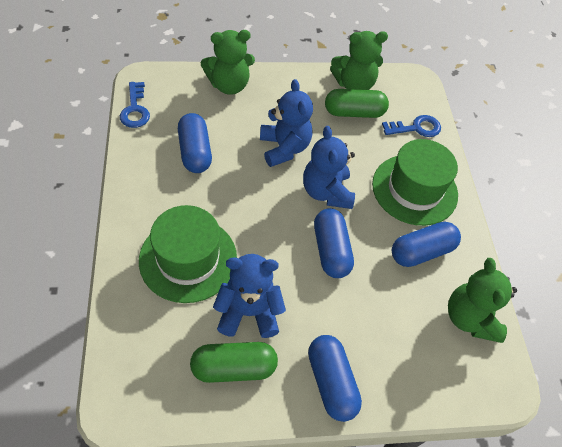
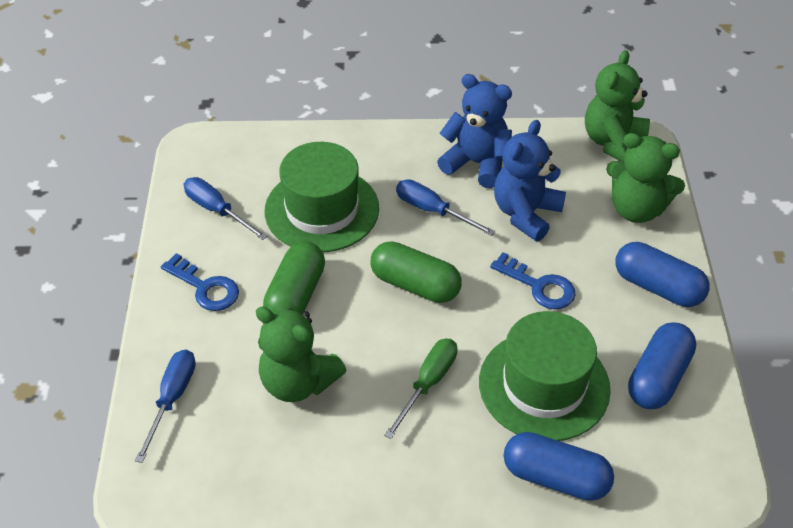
blue capsule: 4 -> 3
blue screwdriver: 0 -> 3
blue teddy bear: 3 -> 2
green screwdriver: 0 -> 1

